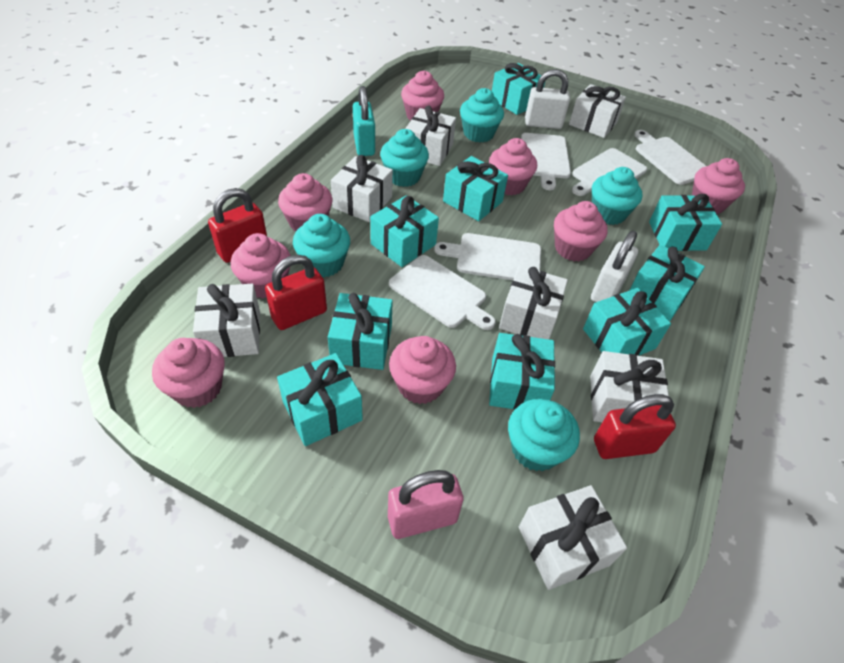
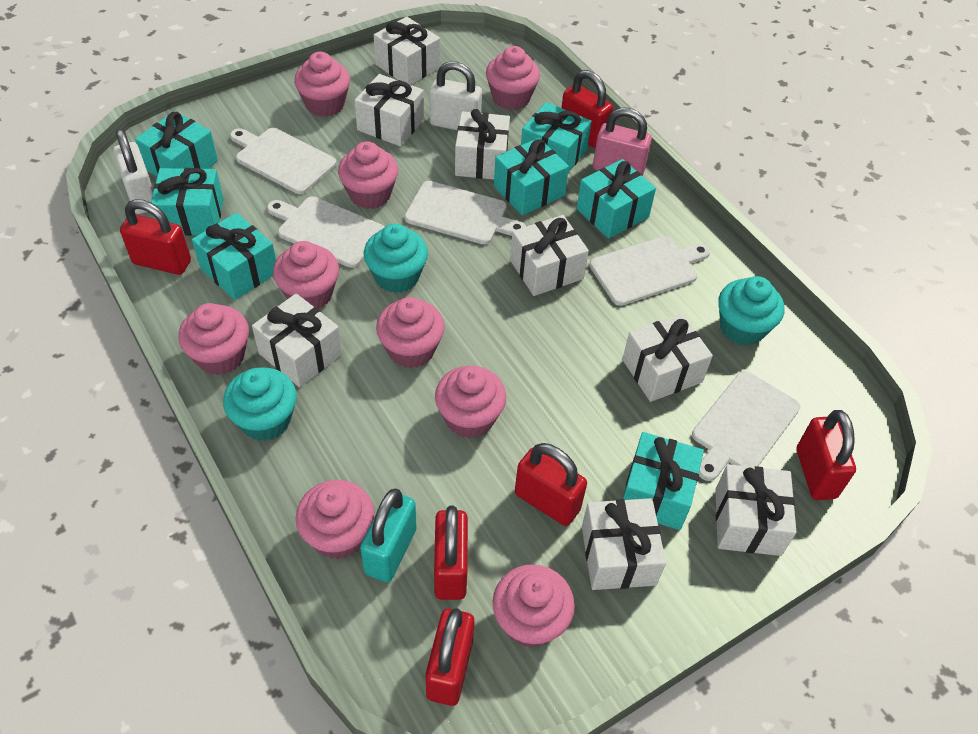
pink cupcake: 8 -> 9
red padlock: 3 -> 6
turquoise cupcake: 5 -> 3
turquoise gift: 9 -> 7
white gift: 7 -> 8

